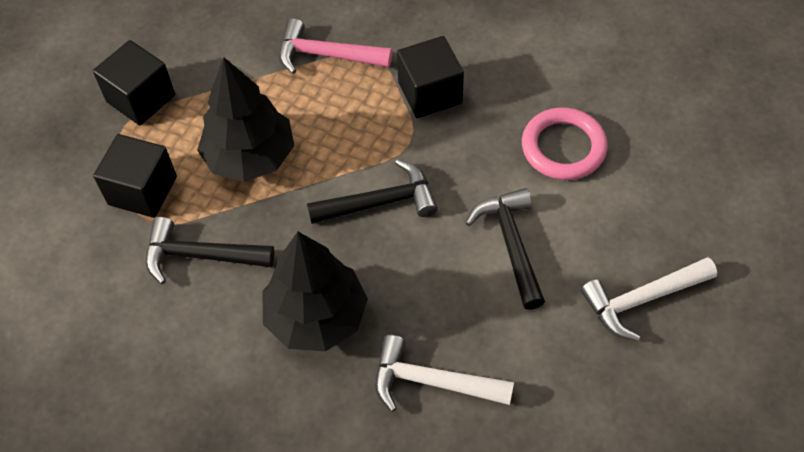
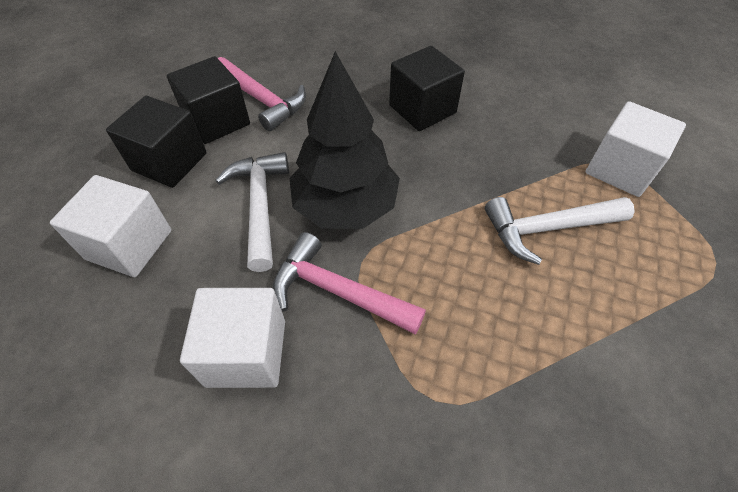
black hammer: 3 -> 0
black tree: 2 -> 1
pink hammer: 1 -> 2
pink ring: 1 -> 0
white cube: 0 -> 3

